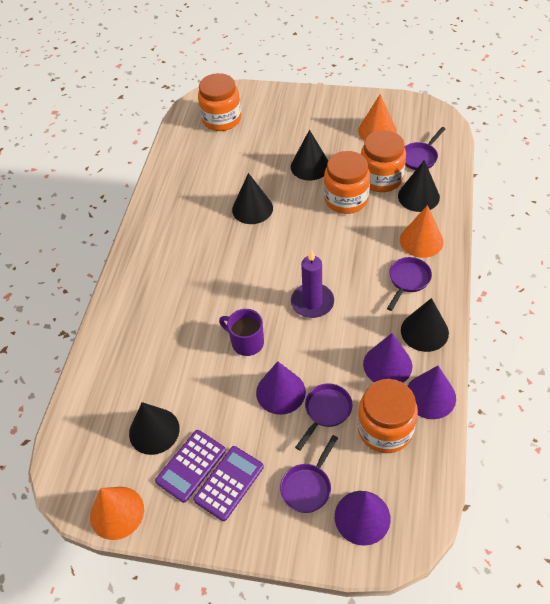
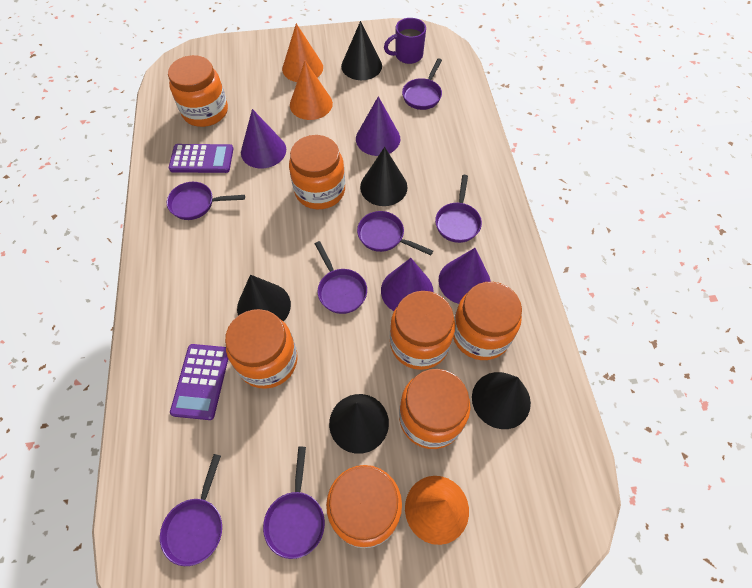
orange jar: 4 -> 7
purple candle: 1 -> 0
purple pan: 4 -> 7

